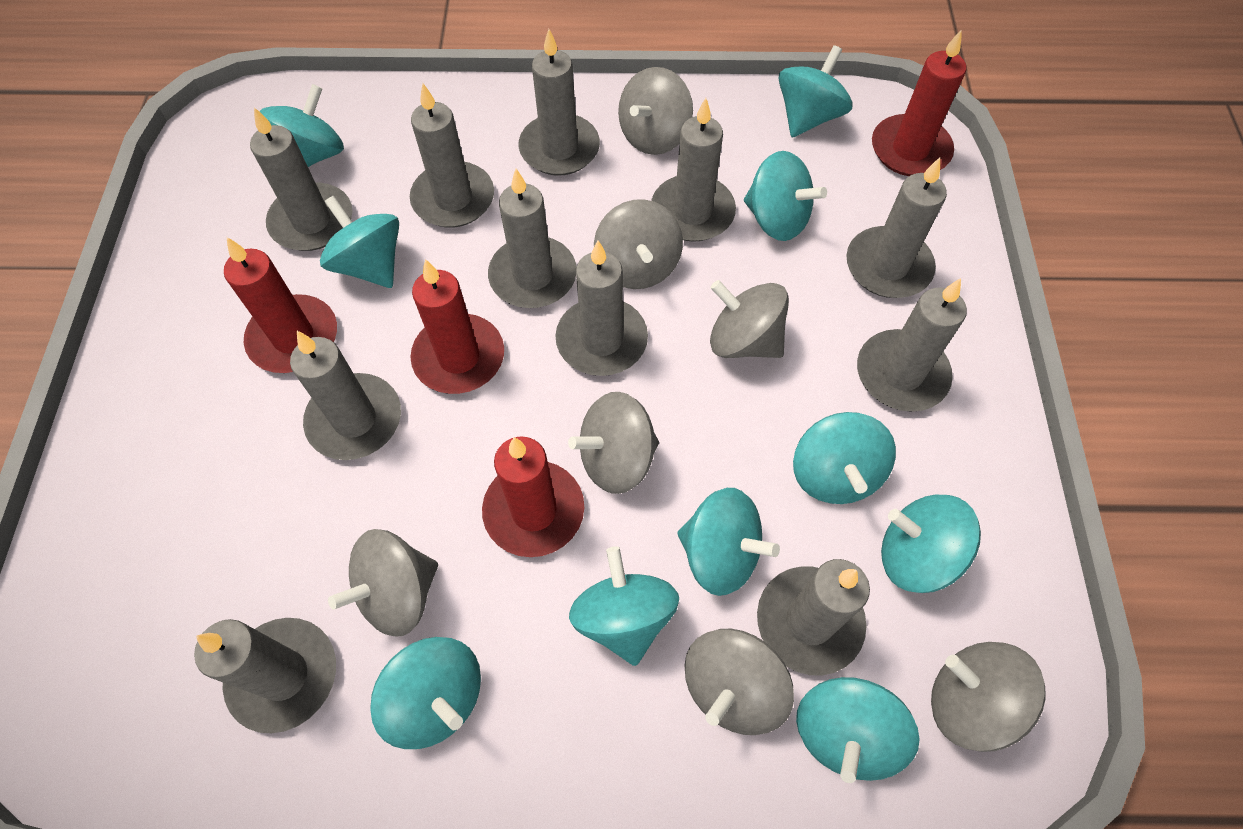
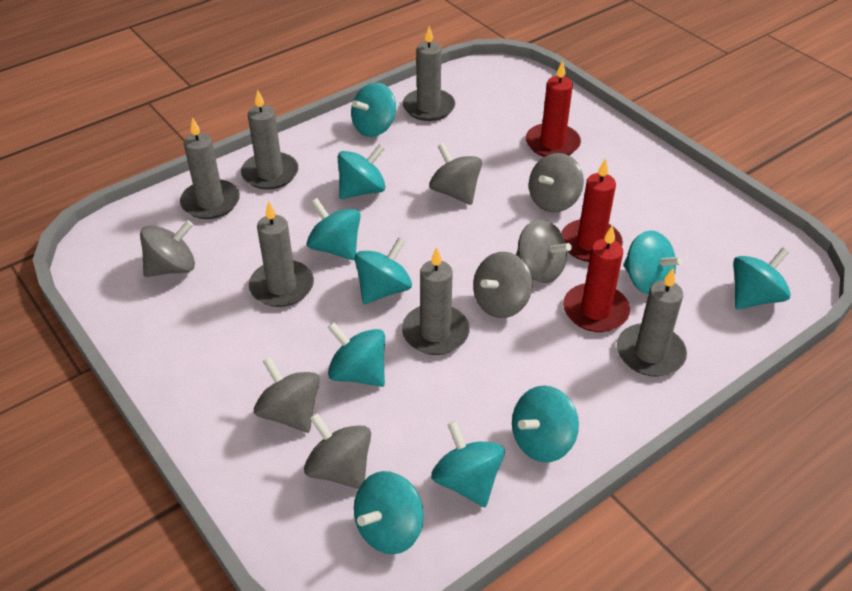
grey candle: 11 -> 6
red candle: 4 -> 3

